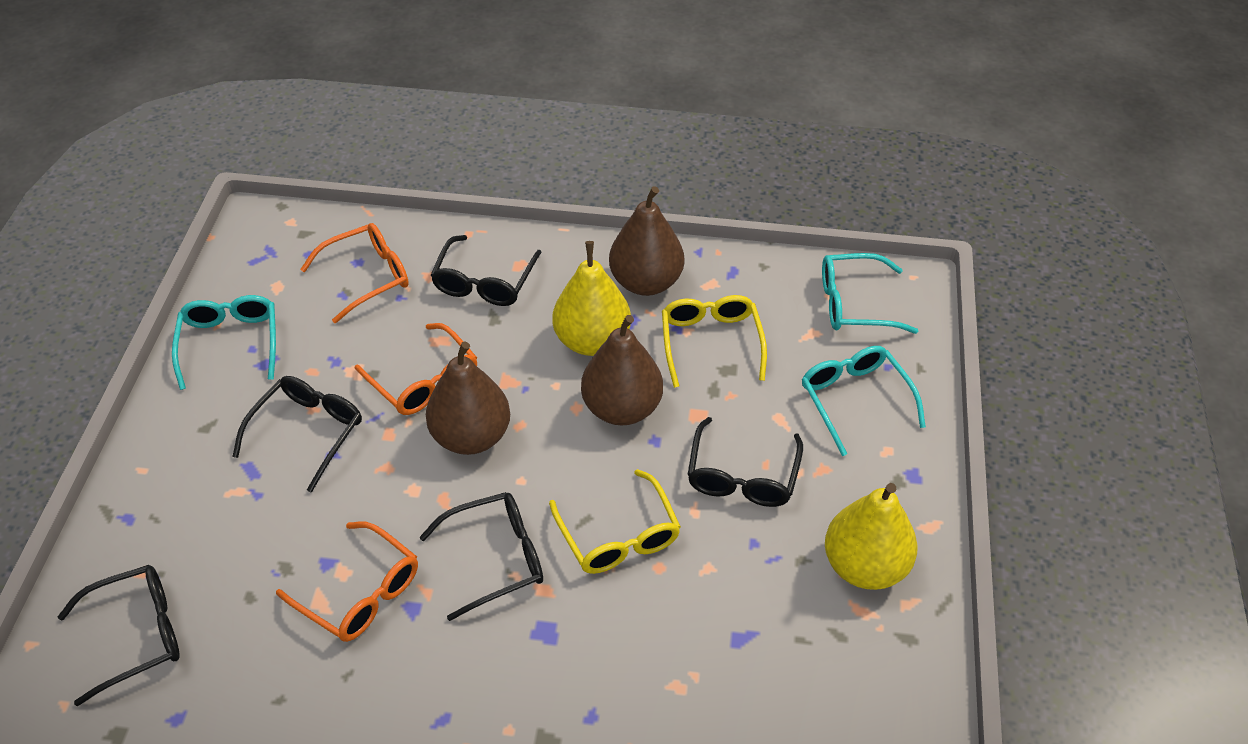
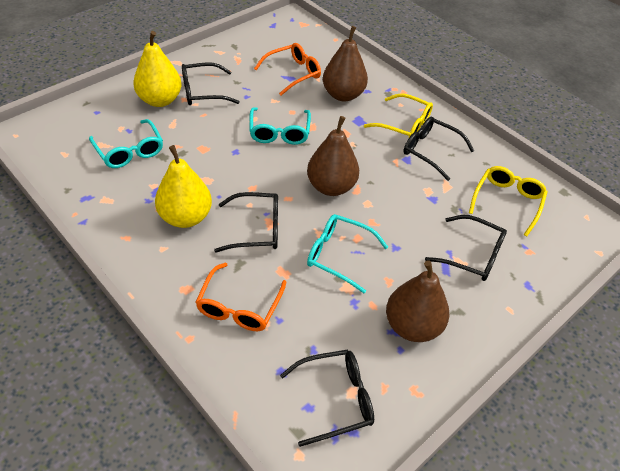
orange glasses: 3 -> 2

